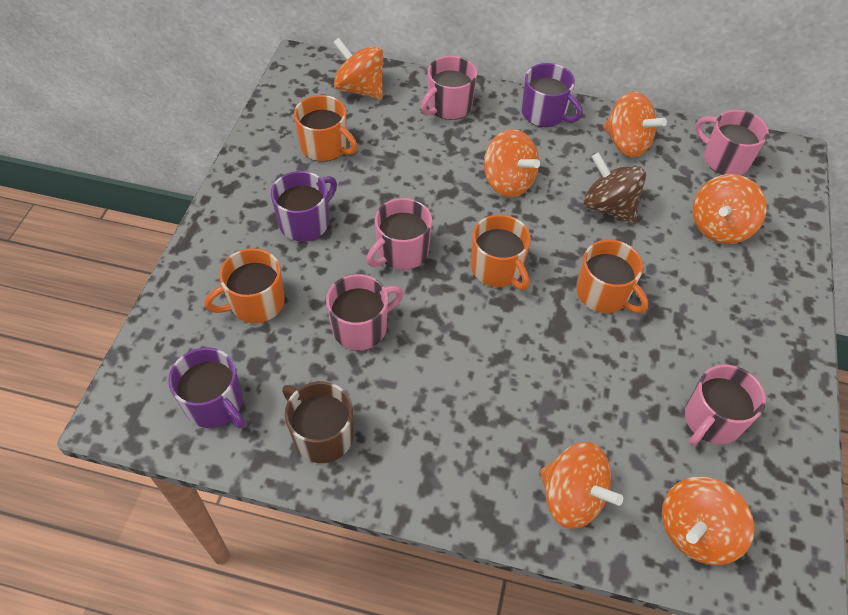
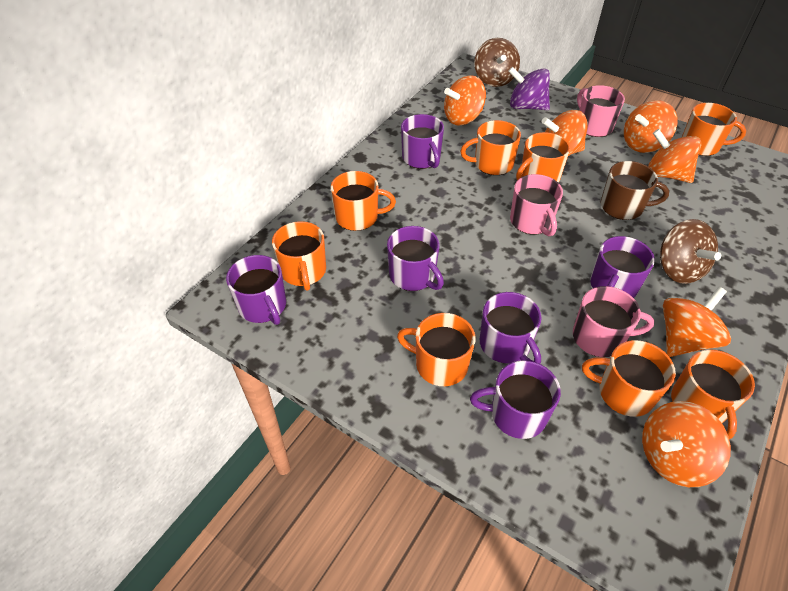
brown spinning top: 1 -> 2
orange mug: 4 -> 8
pink mug: 5 -> 3
purple mug: 3 -> 6
purple spinning top: 0 -> 1

